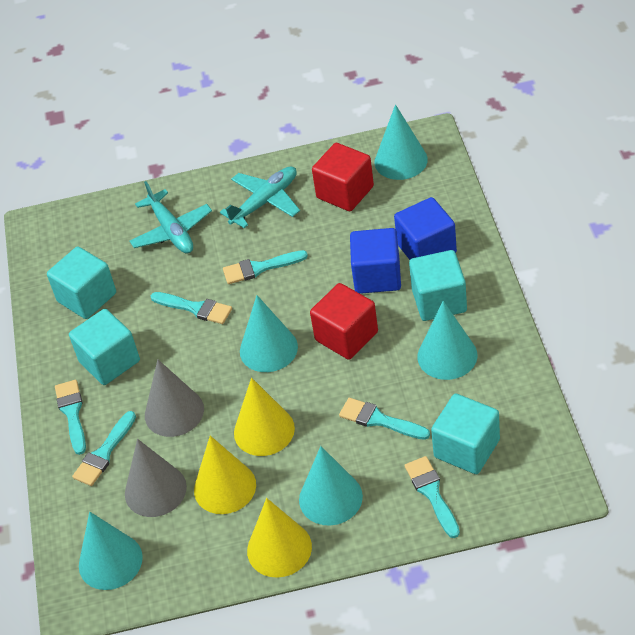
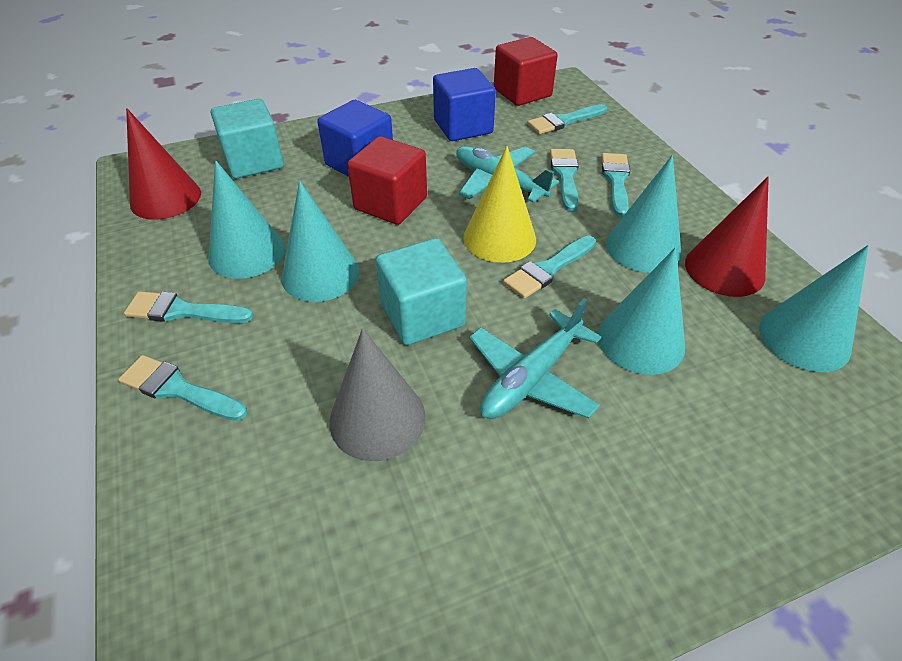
grey cone: 2 -> 1
red cone: 0 -> 2
turquoise cube: 4 -> 2
yellow cone: 3 -> 1

